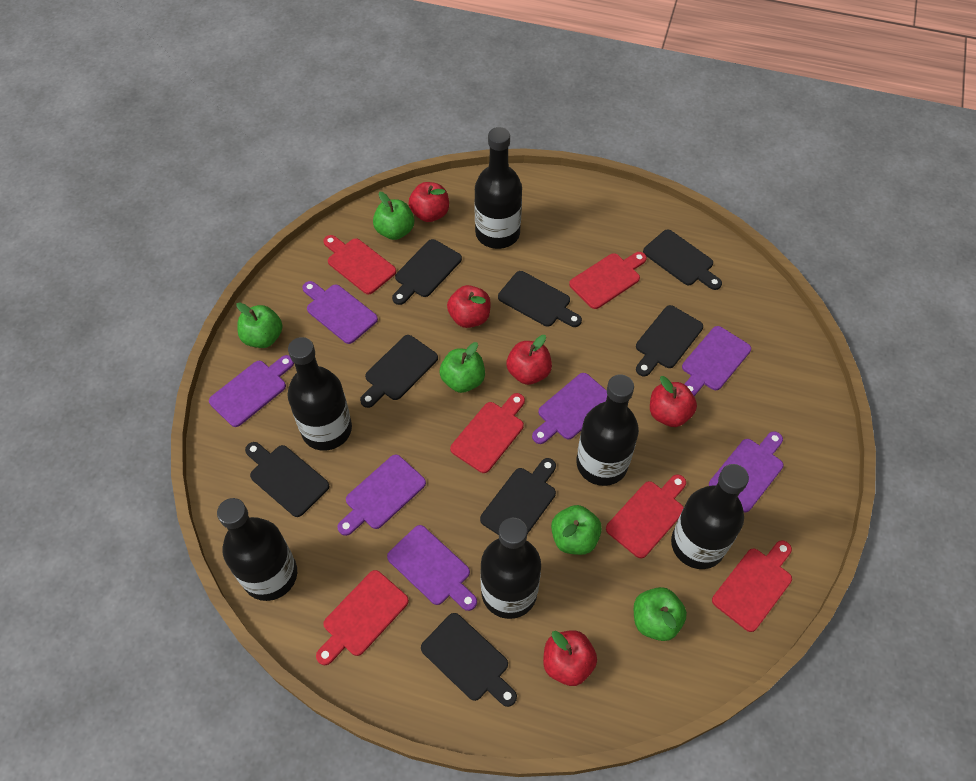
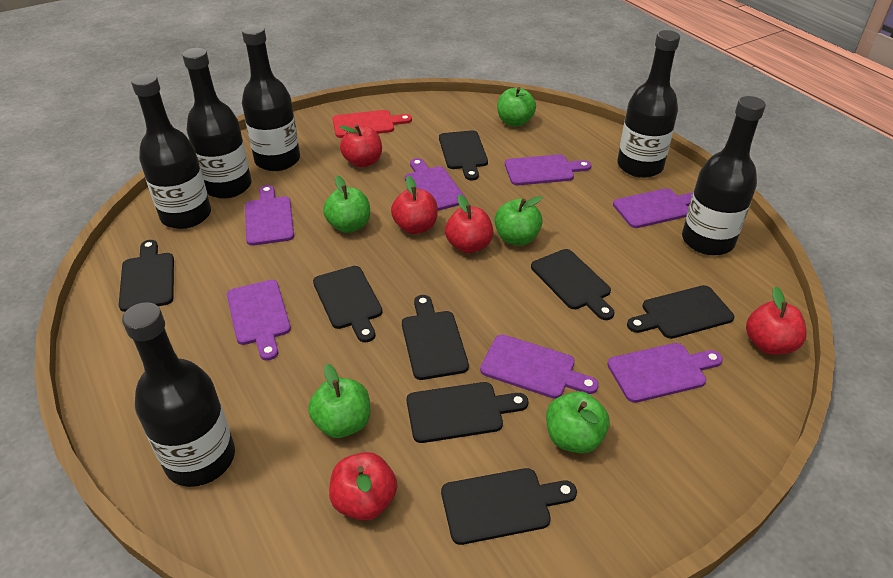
red cutting board: 6 -> 1

